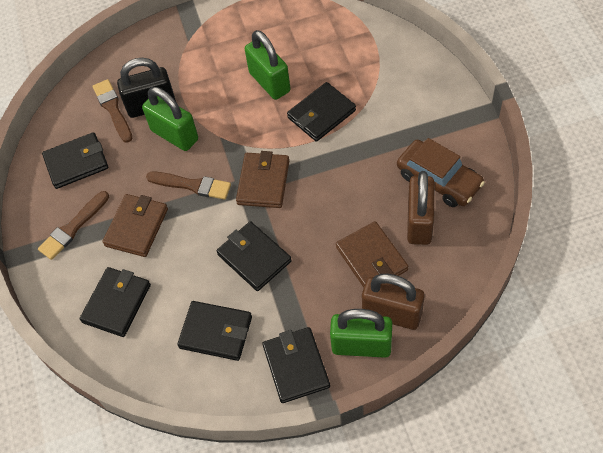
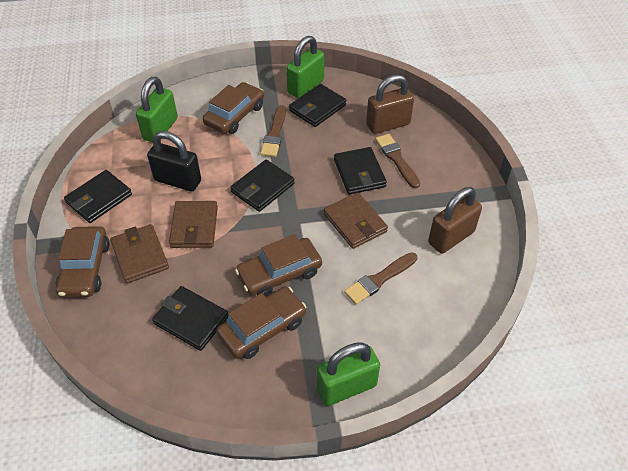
black wallet: 6 -> 5
brown car: 1 -> 4

